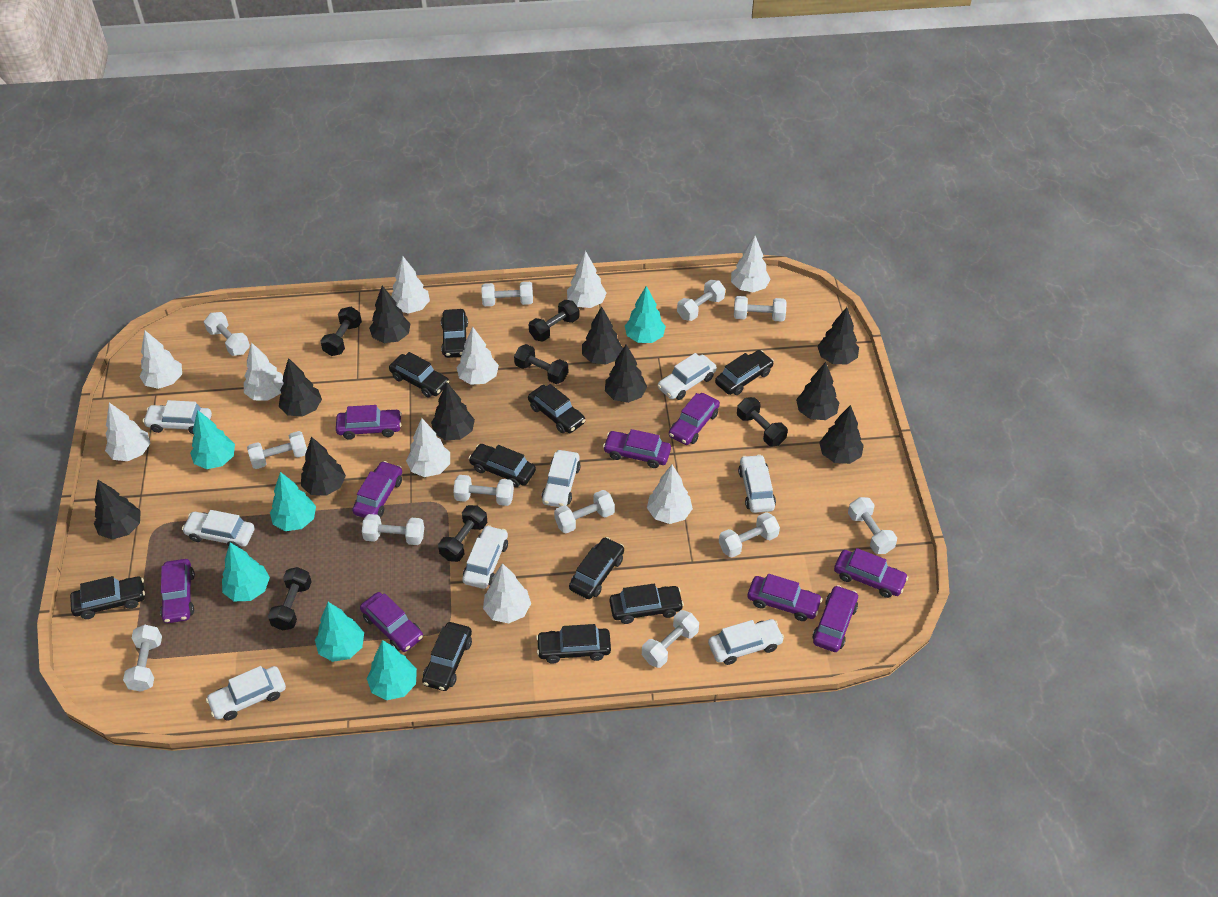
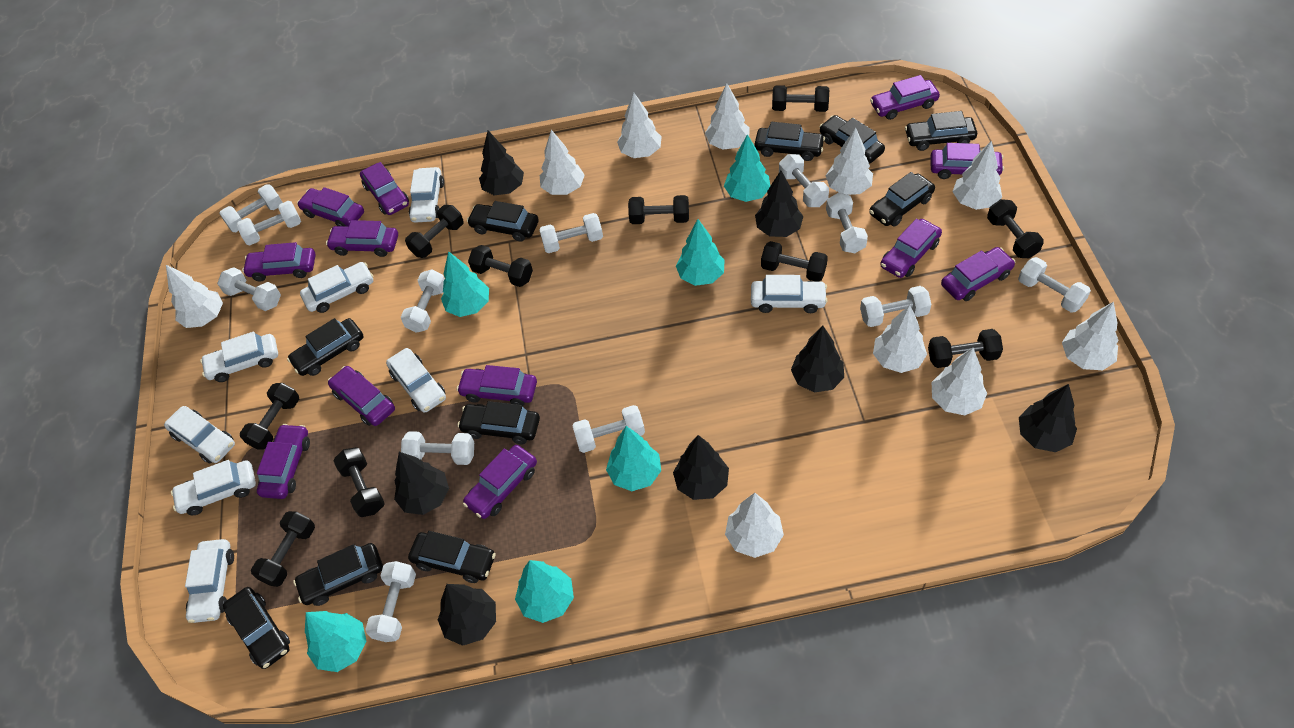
black dumbbell: 6 -> 10
black tree: 10 -> 7
purple car: 9 -> 12

